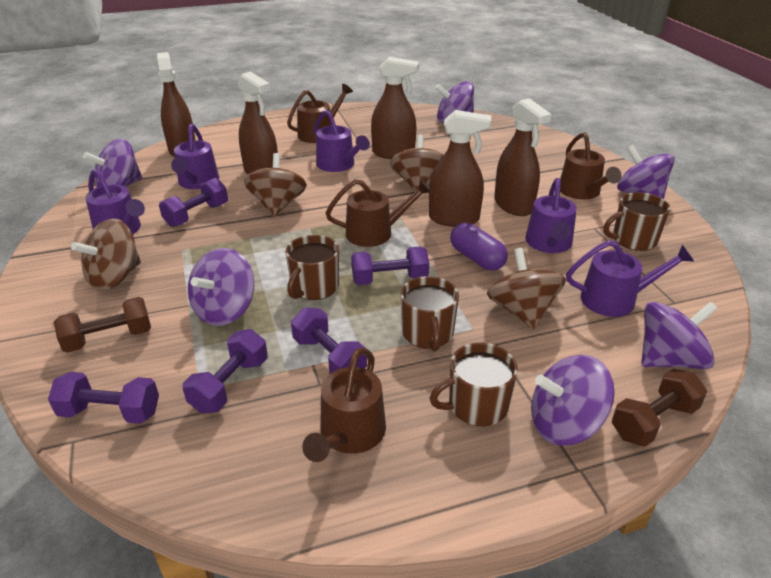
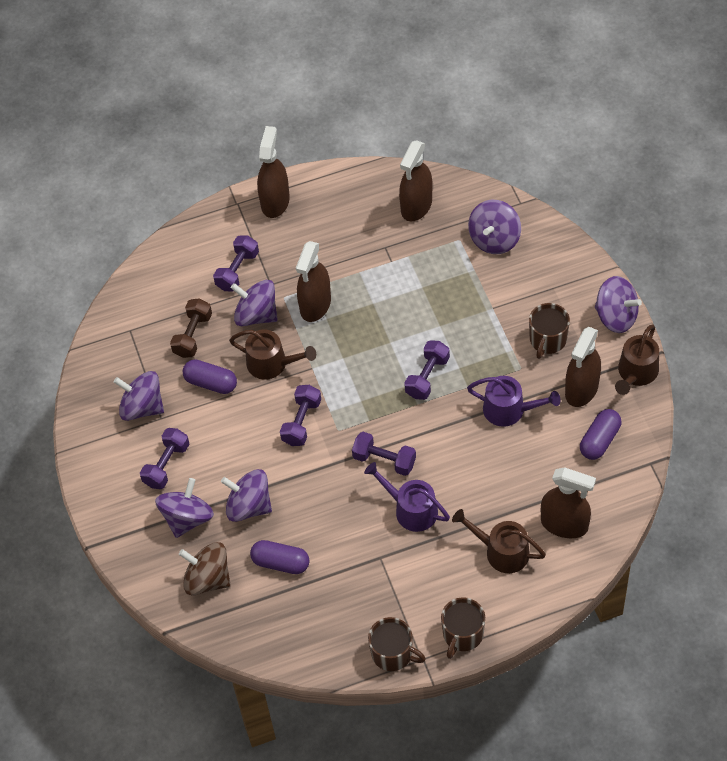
brown dumbbell: 2 -> 1
brown mug: 4 -> 3
brown spinning top: 4 -> 1
brown watering can: 4 -> 3
purple capsule: 1 -> 3
purple watering can: 5 -> 2

